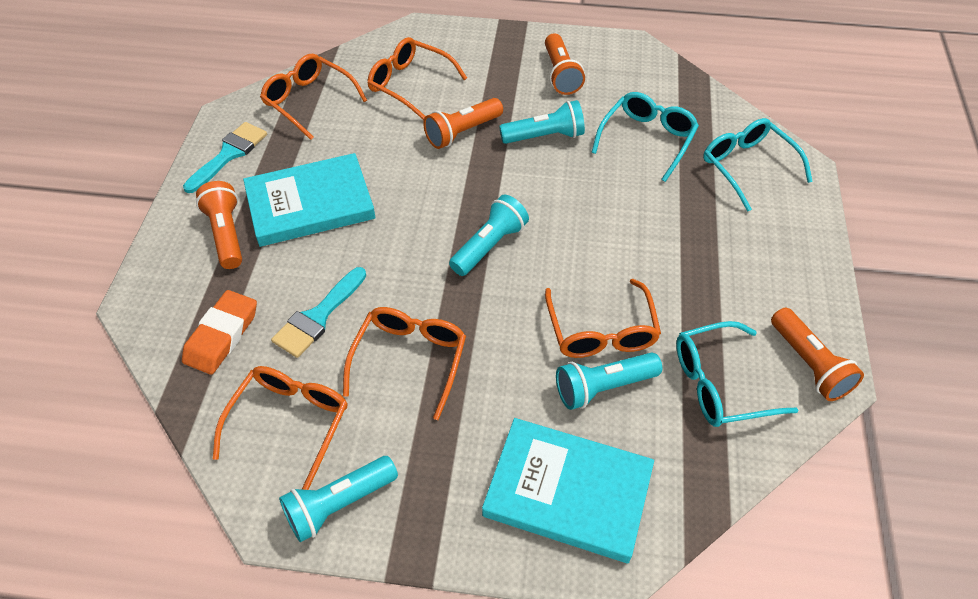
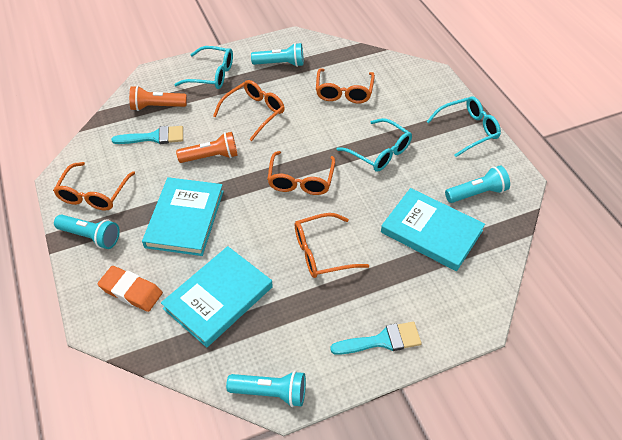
orange flashlight: 4 -> 2
turquoise book: 2 -> 3

